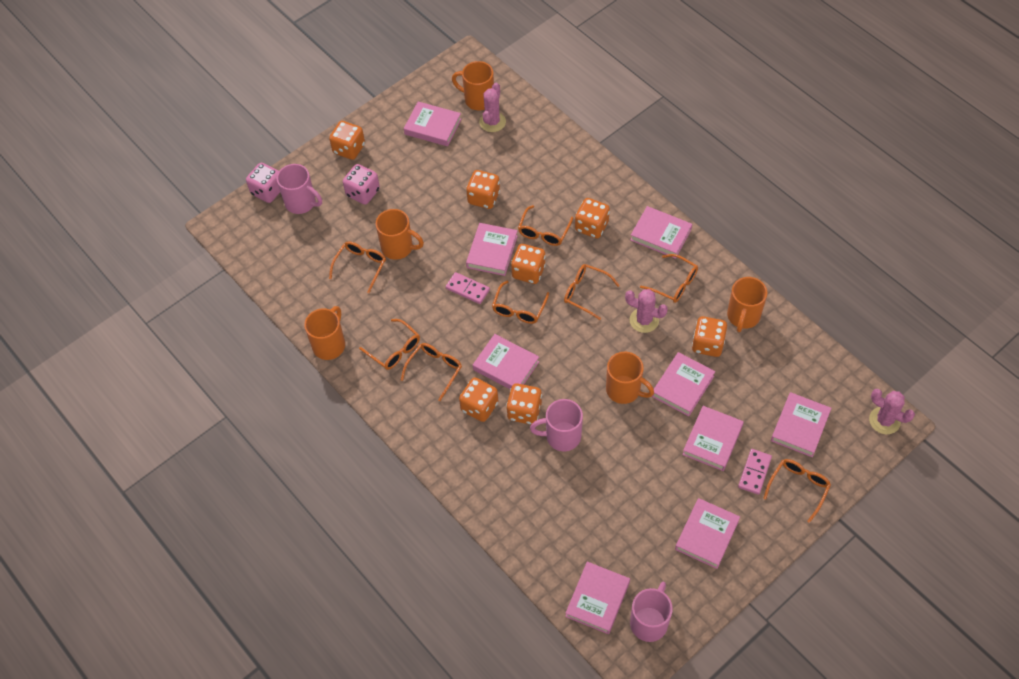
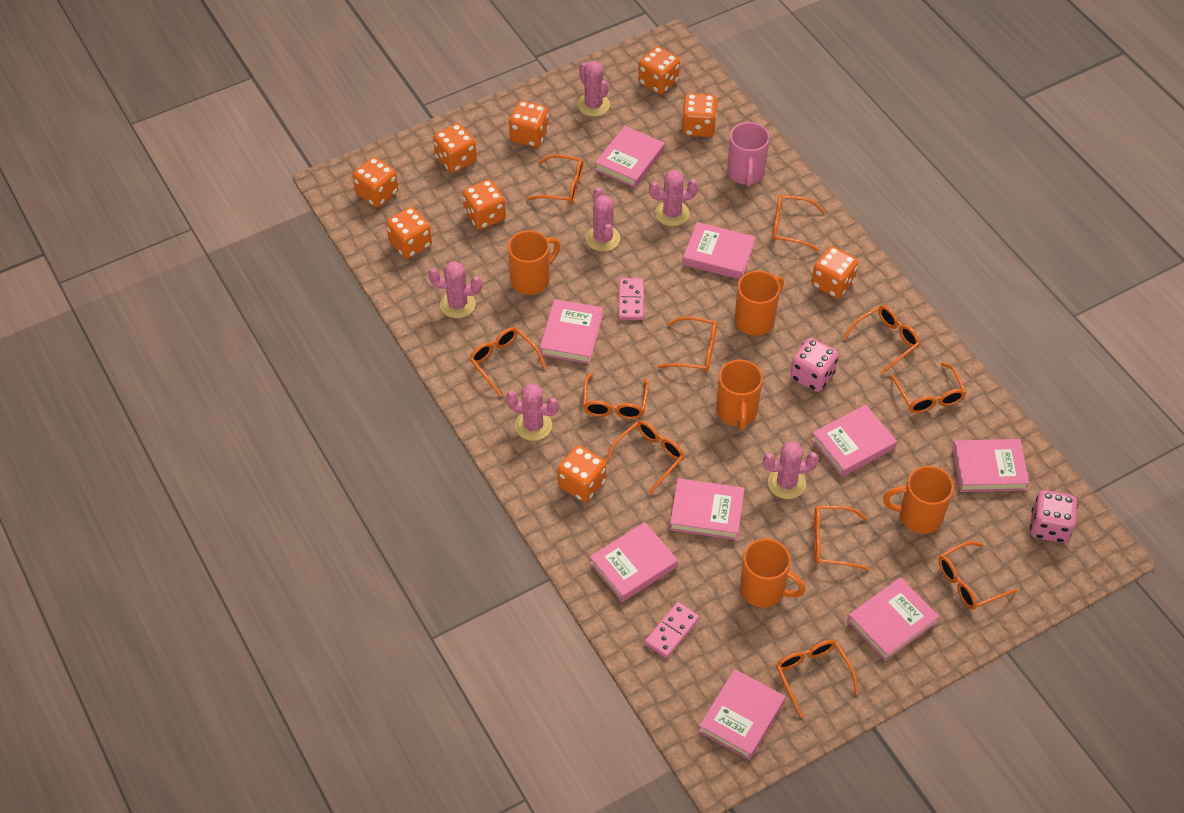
orange dice: 7 -> 9
orange glasses: 8 -> 11
pink cactus: 3 -> 6
pink mug: 3 -> 1

